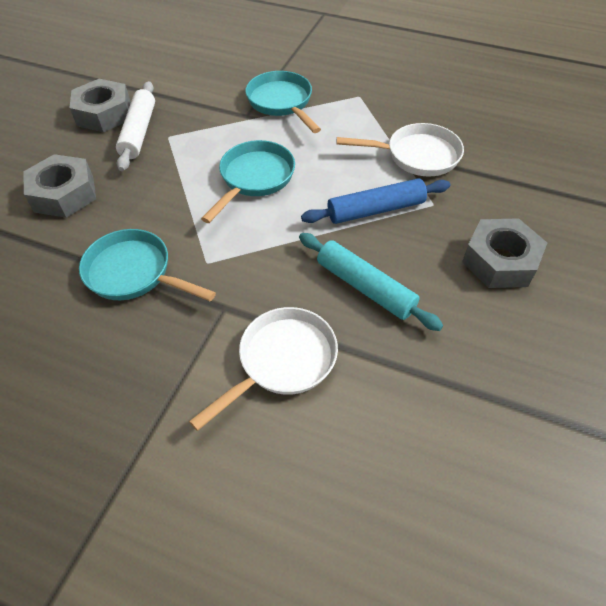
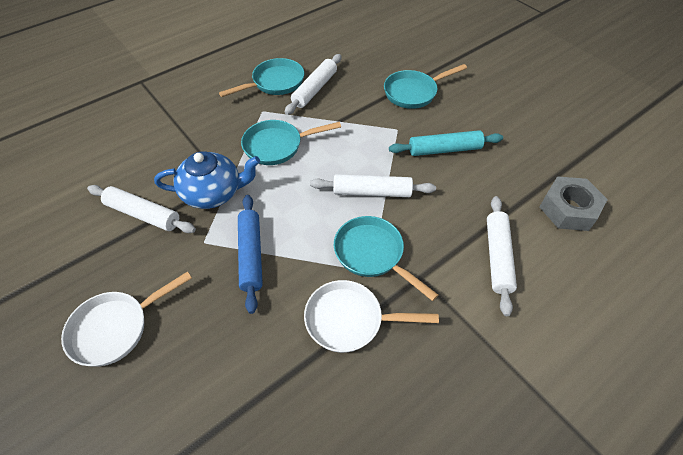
blue teapot: 0 -> 1
grey nut: 3 -> 1
turquoise pan: 3 -> 4
white rolling pin: 1 -> 4

